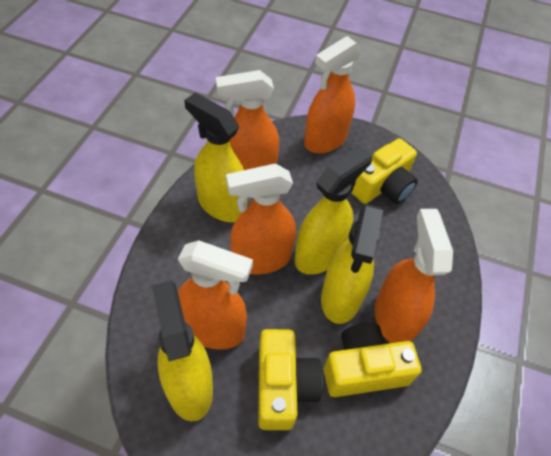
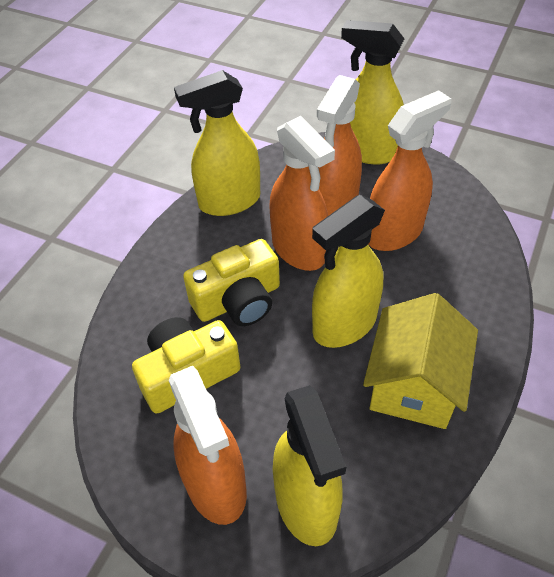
orange spray bottle: 5 -> 4
yellow camera: 3 -> 2
yellow house: 0 -> 1

